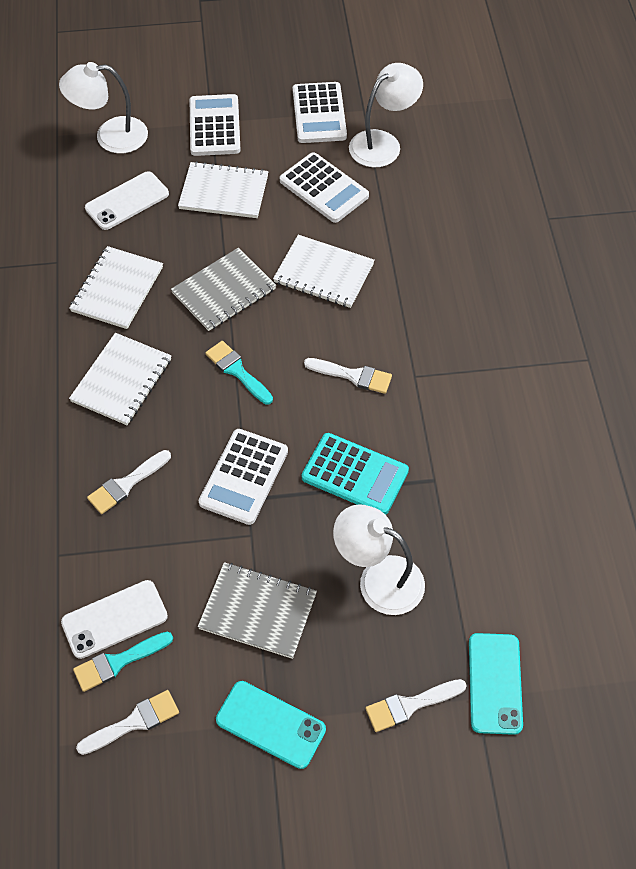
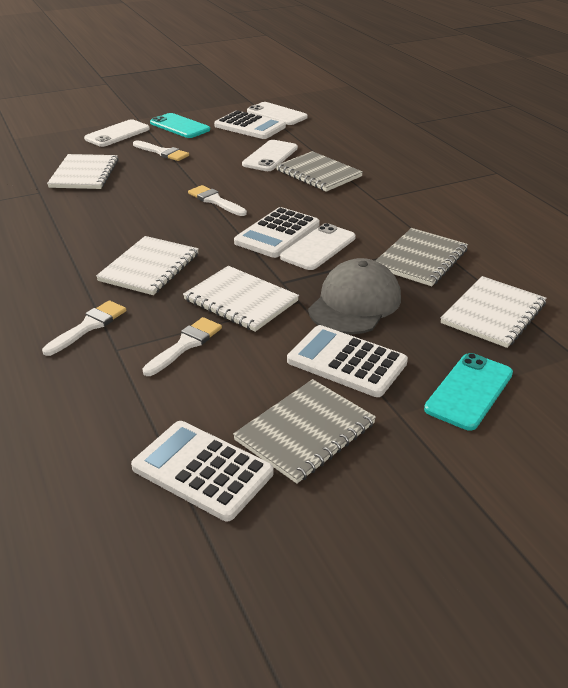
grey cap: 0 -> 1
grey notebook: 2 -> 3
turquoise brush: 2 -> 0
turquoise calculator: 1 -> 0
white lamp: 3 -> 0
white phone: 2 -> 4

